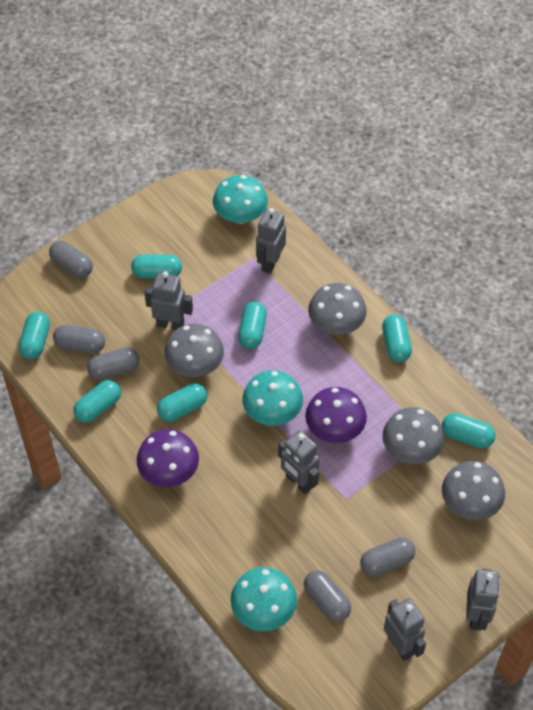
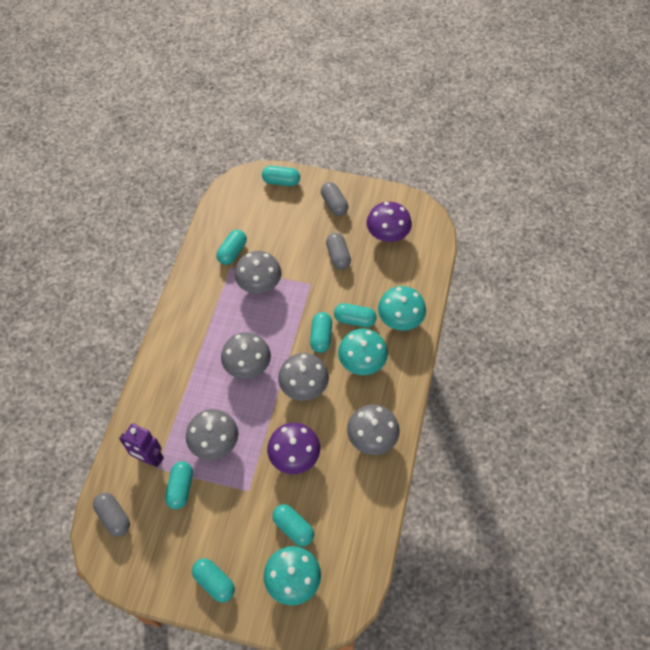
grey capsule: 5 -> 3
grey mushroom: 4 -> 5
grey robot: 5 -> 0
purple robot: 0 -> 1

